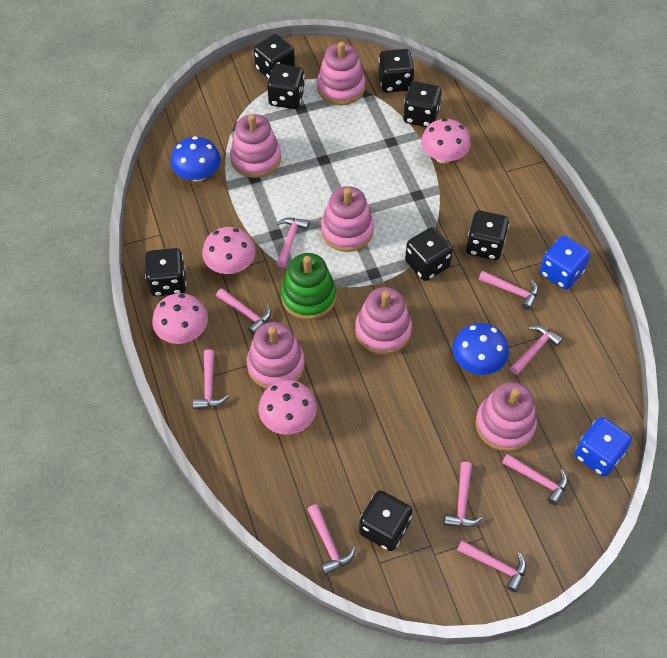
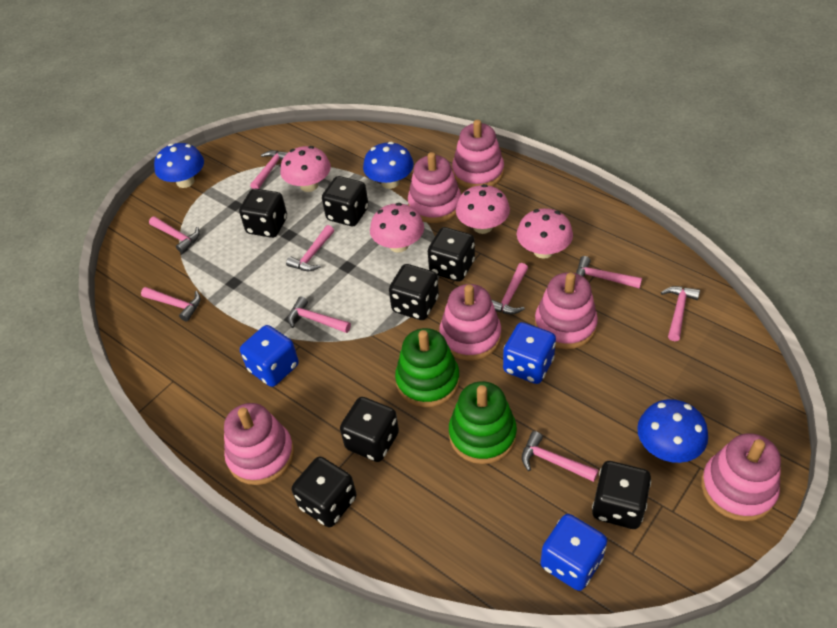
black dice: 8 -> 7
blue dice: 2 -> 3
blue mushroom: 2 -> 3
green stacking toy: 1 -> 2

